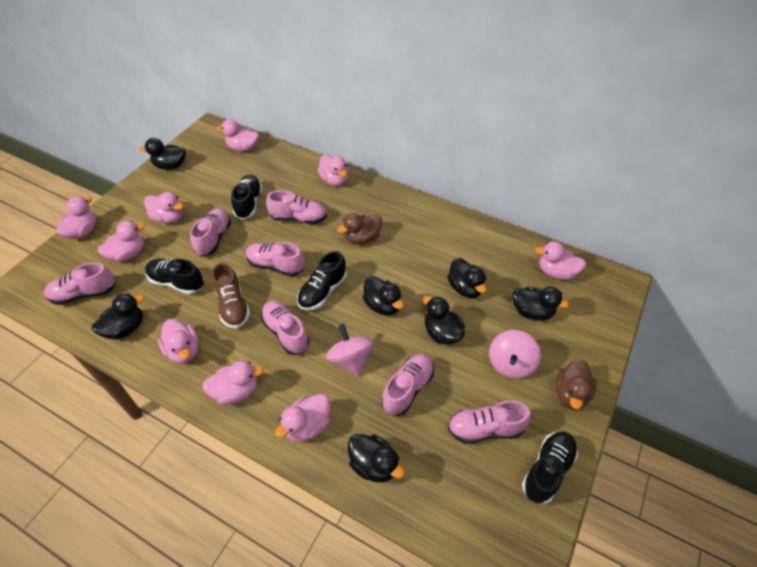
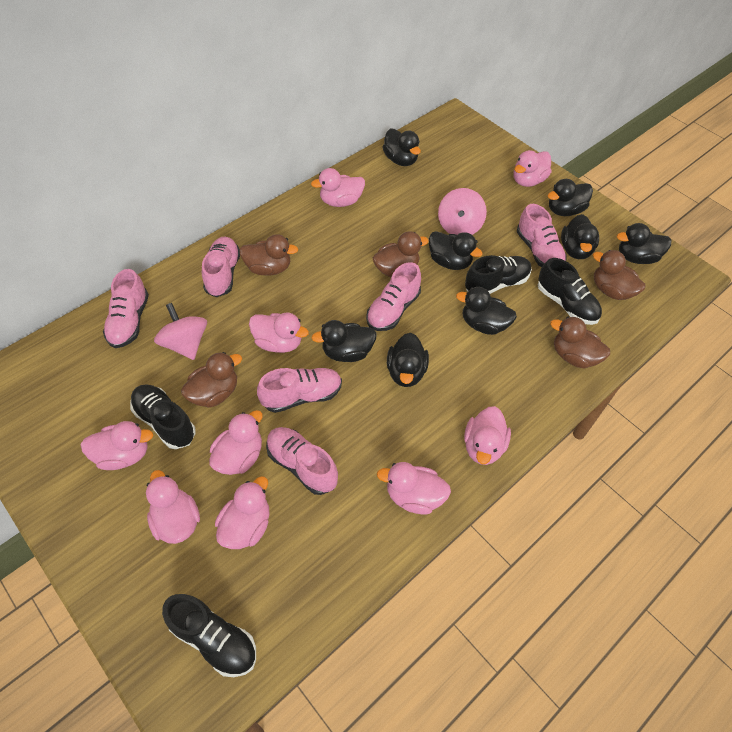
black duck: 7 -> 8
brown duck: 2 -> 5
brown shoe: 1 -> 0
pink shoe: 7 -> 6

